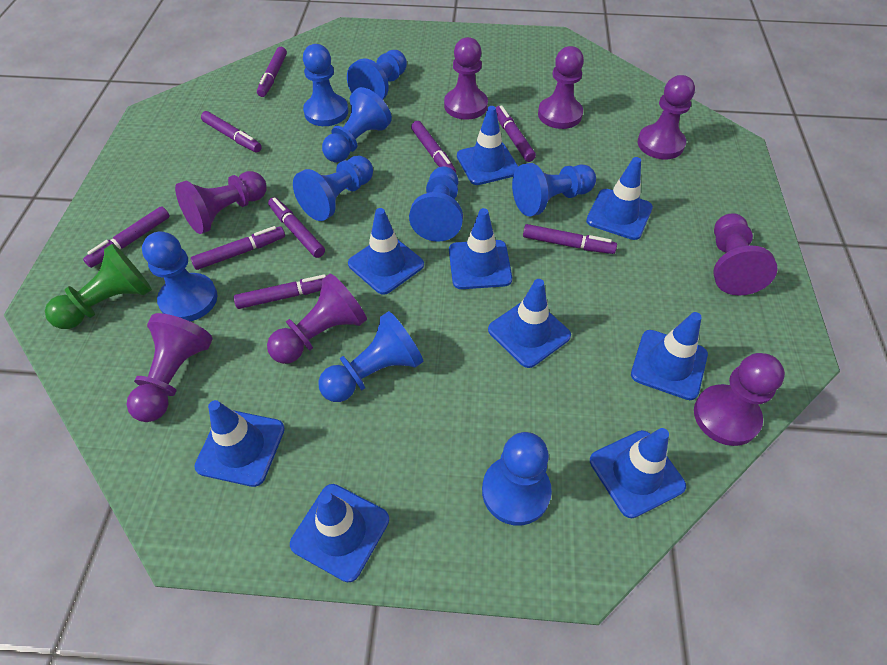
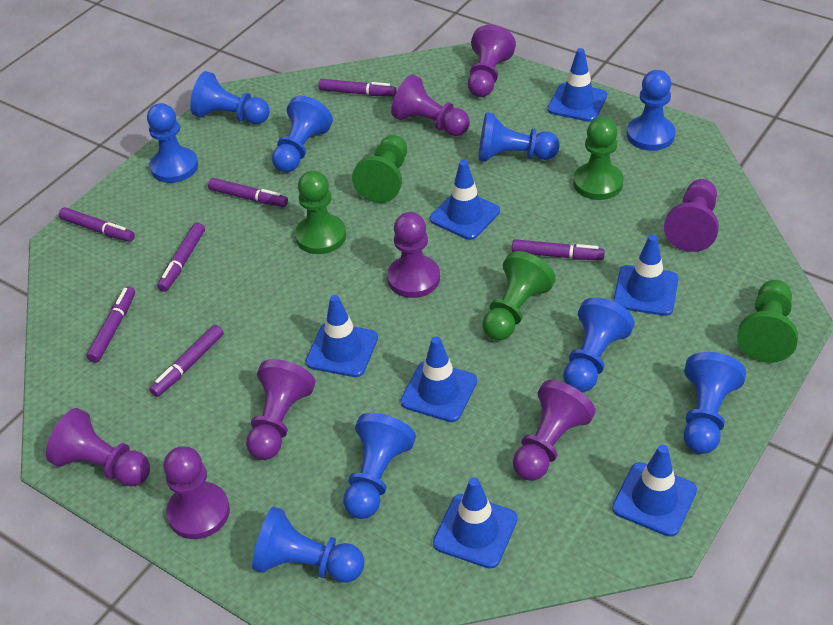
blue traffic cone: 9 -> 7
green pawn: 1 -> 5
purple marker: 9 -> 7

